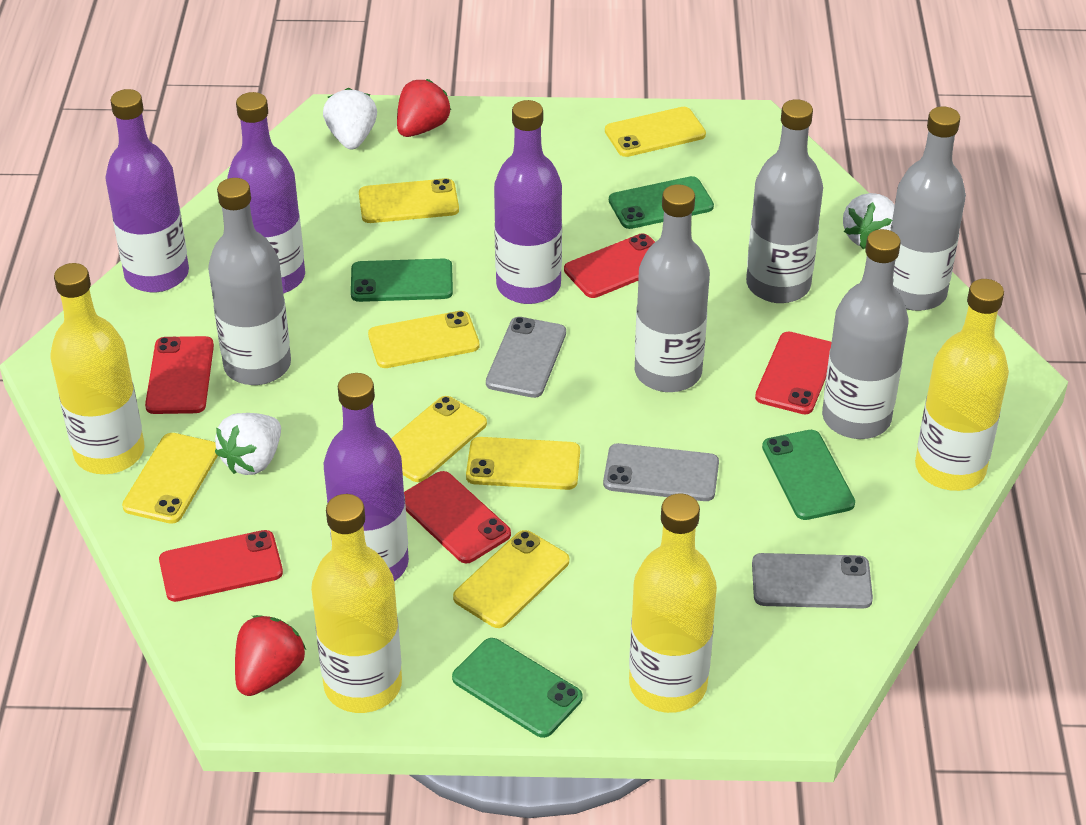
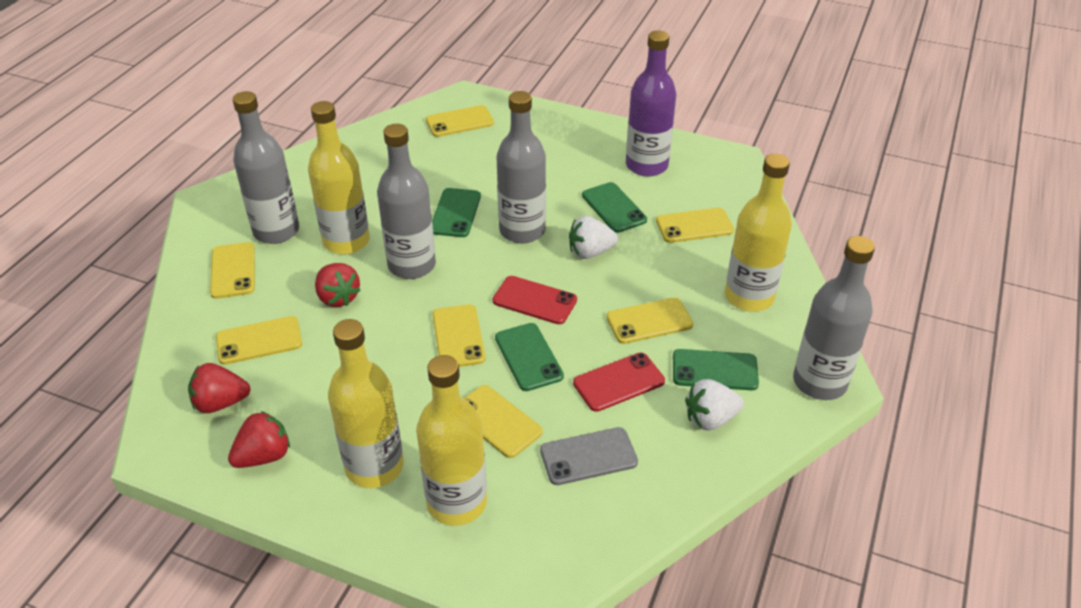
grey bottle: 5 -> 4
grey phone: 3 -> 1
purple bottle: 4 -> 1
red phone: 5 -> 2
red strawberry: 2 -> 3
white strawberry: 3 -> 2

